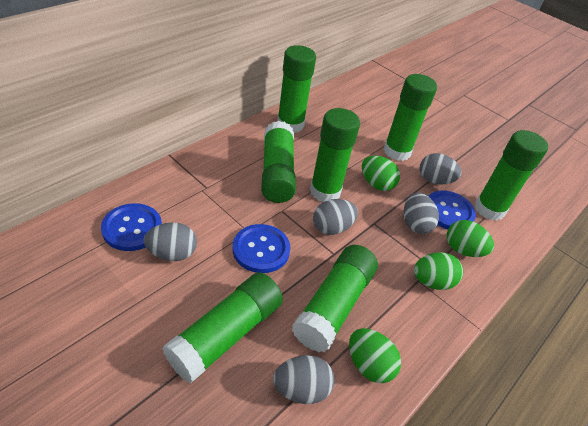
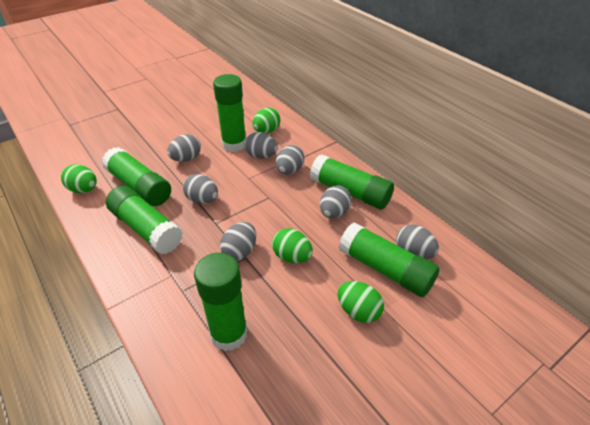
blue button: 3 -> 0
green glue stick: 7 -> 6
grey egg: 5 -> 7

